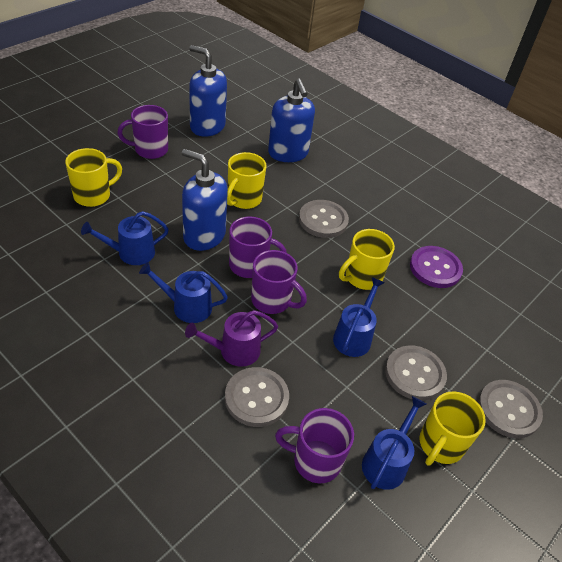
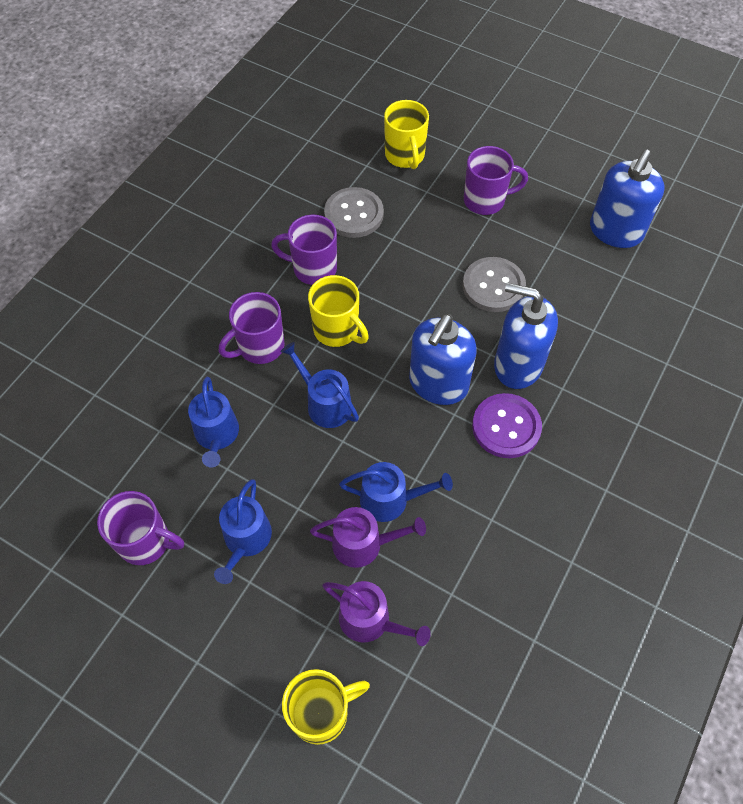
grey button: 4 -> 2
purple watering can: 1 -> 2
yellow mug: 4 -> 3

